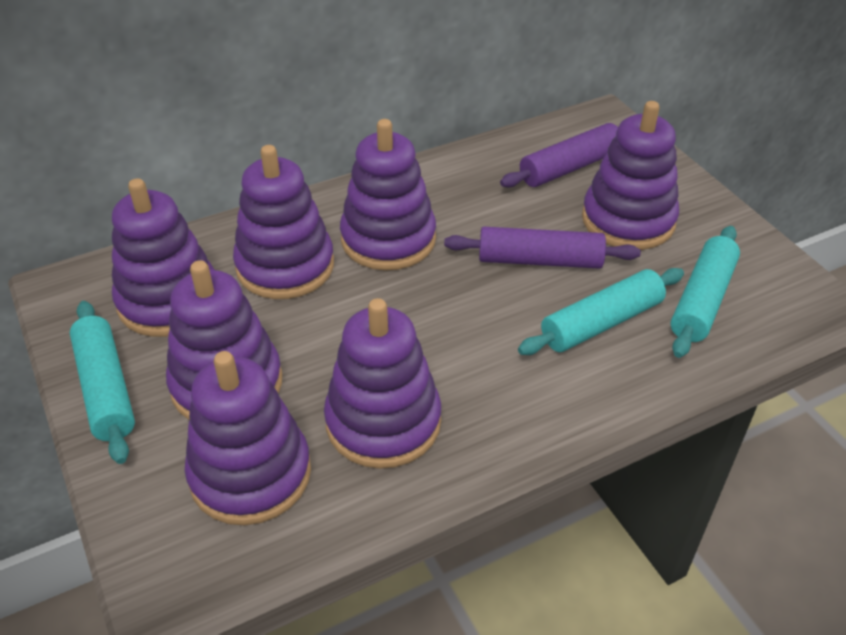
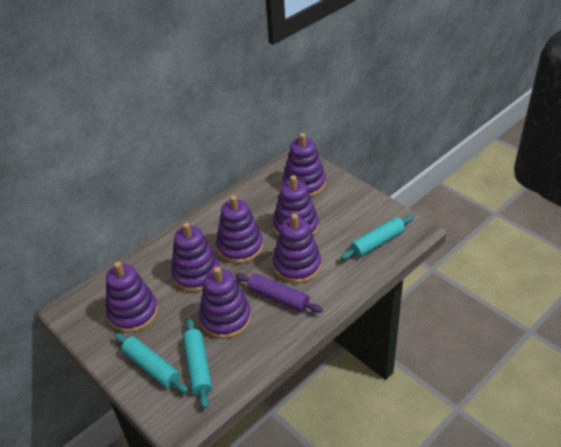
purple rolling pin: 2 -> 1

